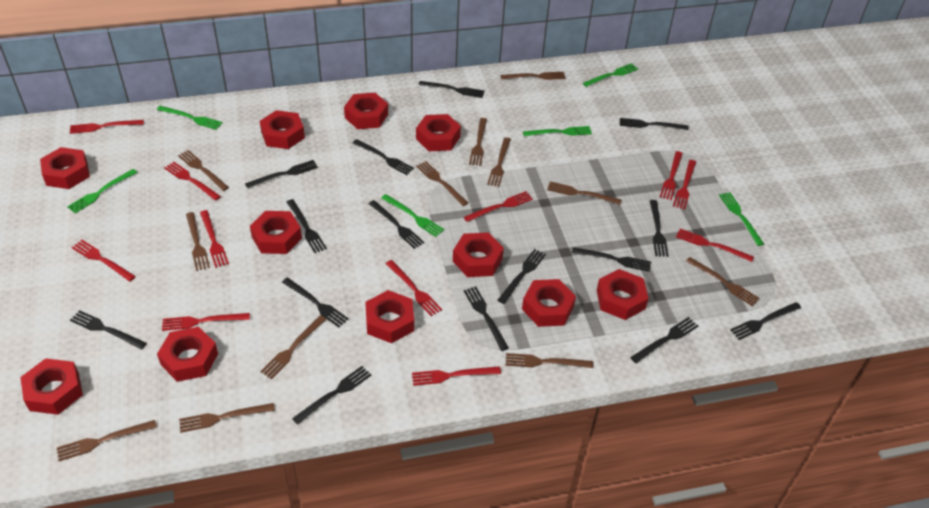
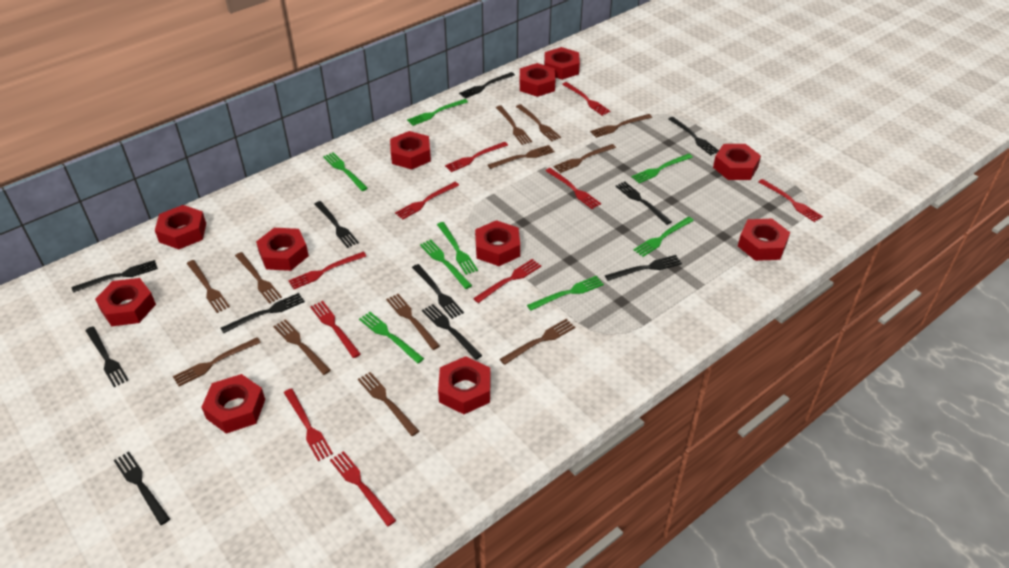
black fork: 15 -> 11
green fork: 6 -> 8
red fork: 11 -> 10

